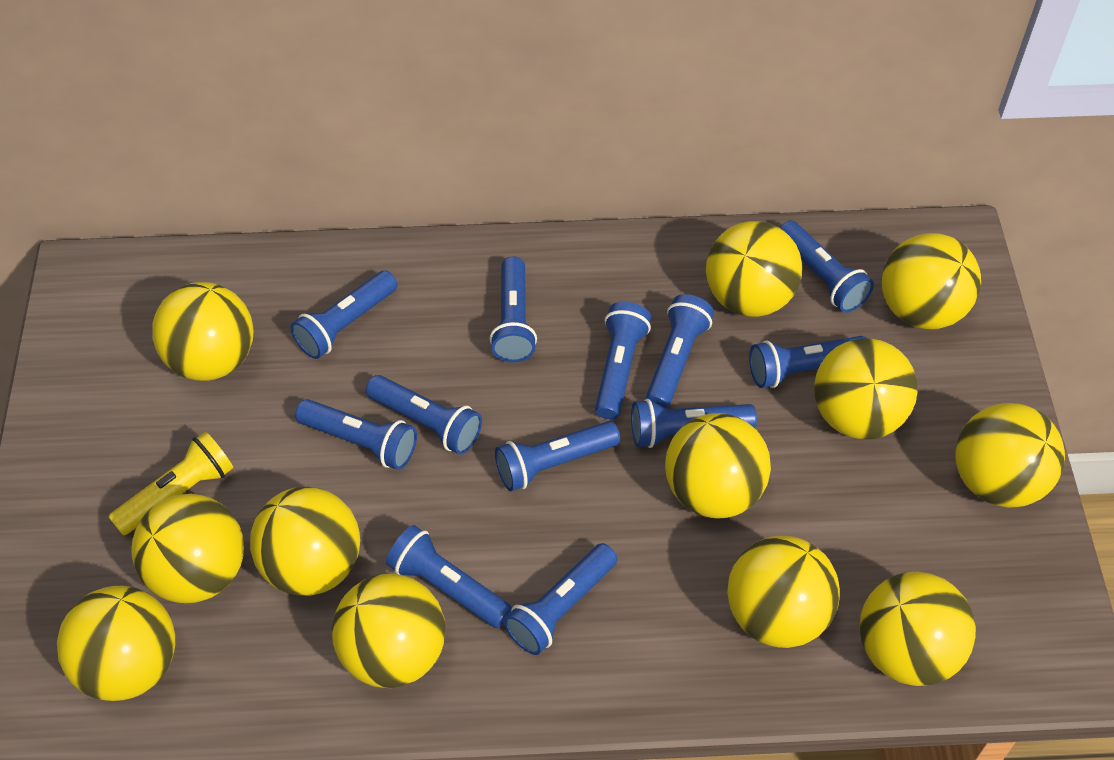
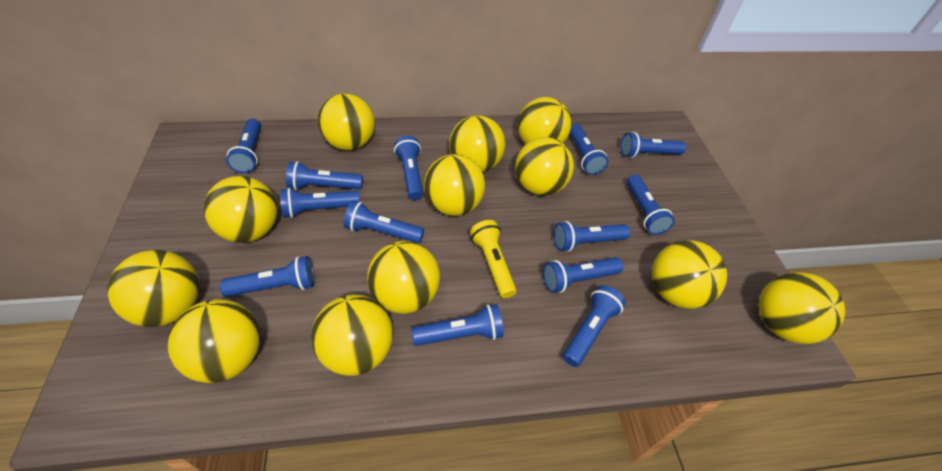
blue flashlight: 12 -> 13

